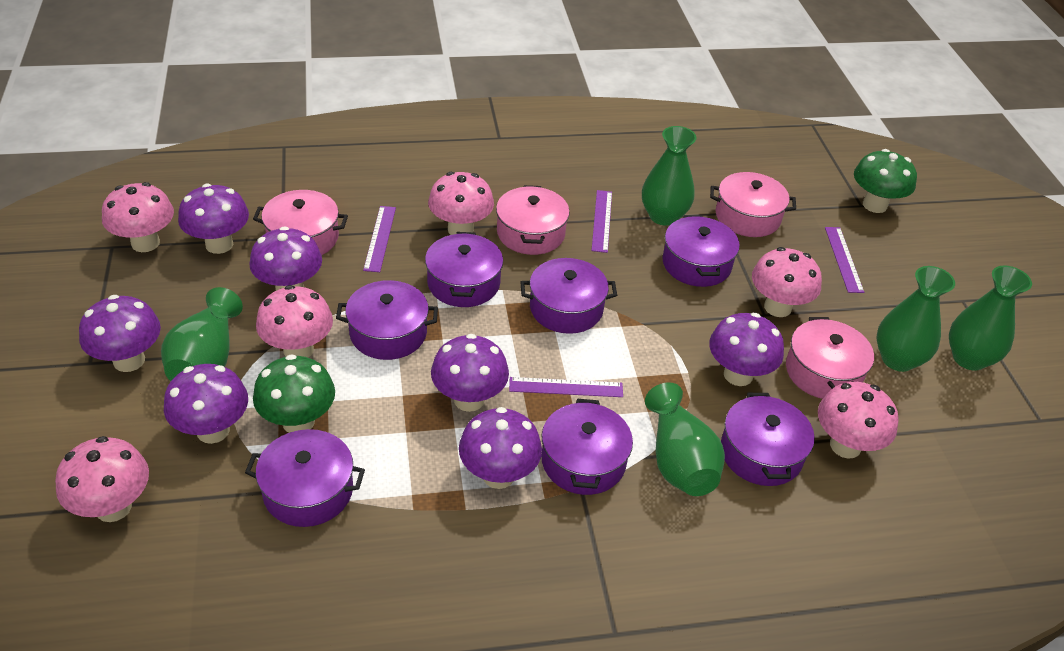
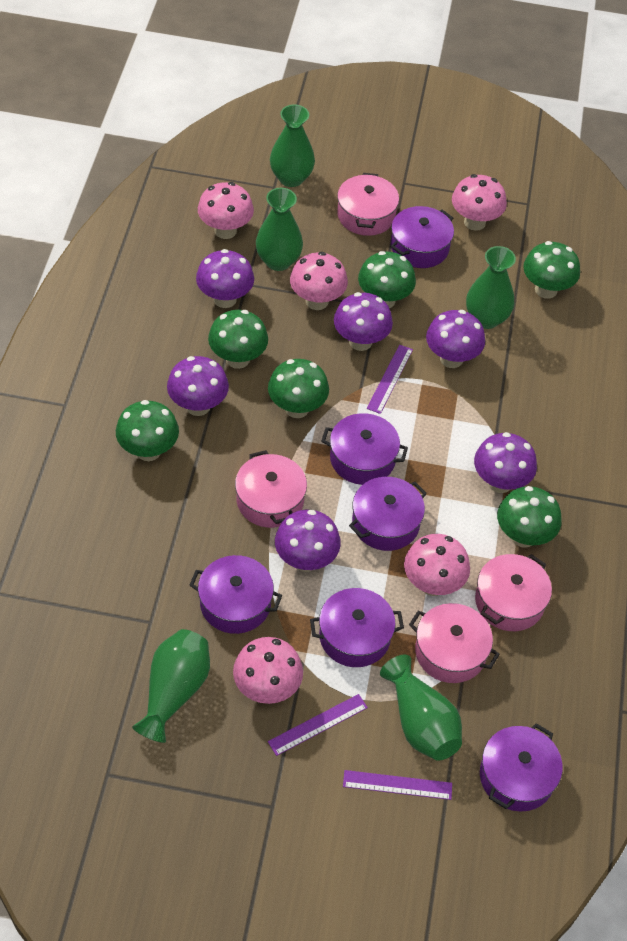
green mushroom: 2 -> 6
pink mushroom: 6 -> 5
purple mushroom: 7 -> 6
purple pot: 7 -> 6
purple ruler: 4 -> 3

